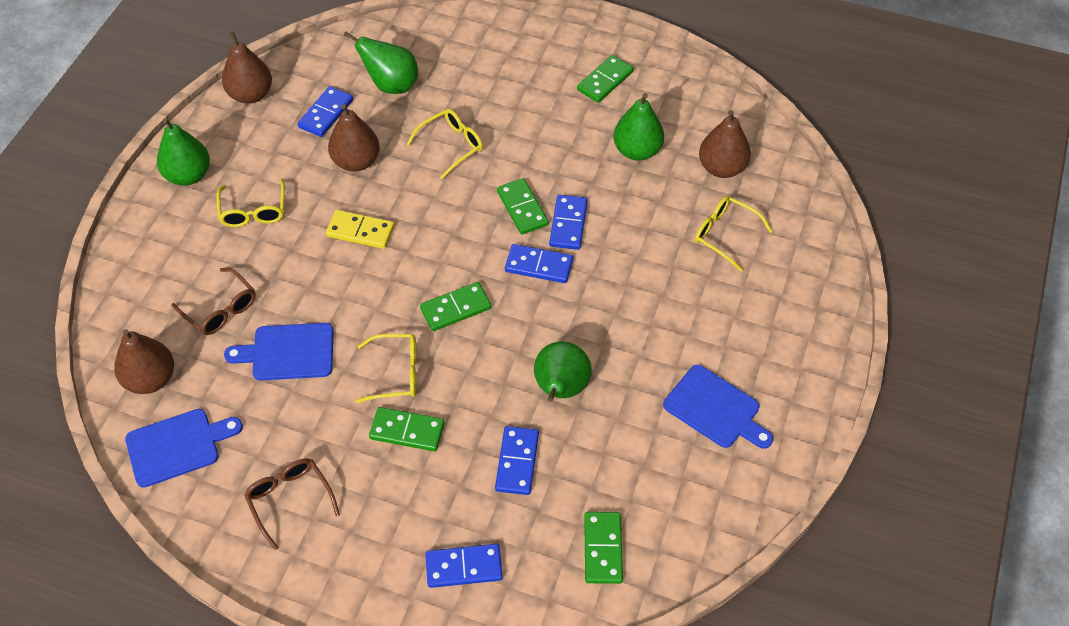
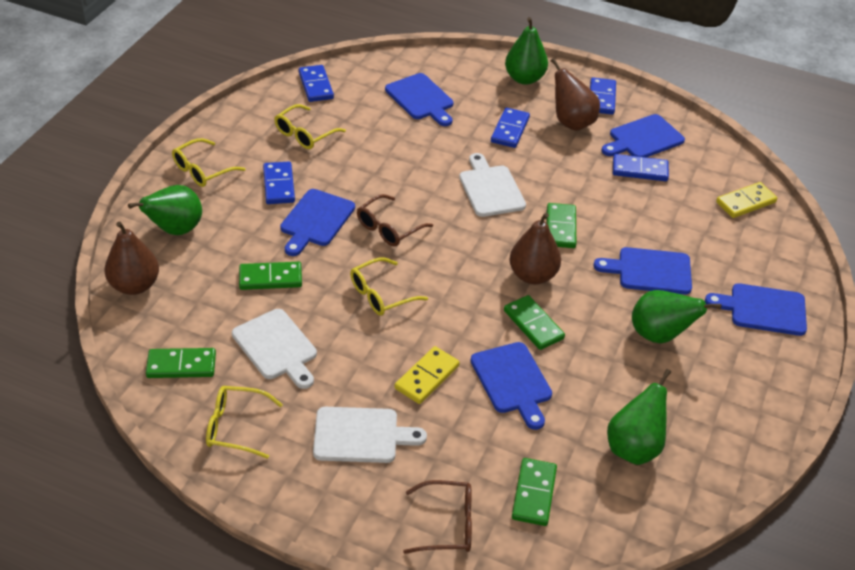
blue cutting board: 3 -> 6
brown pear: 4 -> 3
white cutting board: 0 -> 3
yellow domino: 1 -> 2

